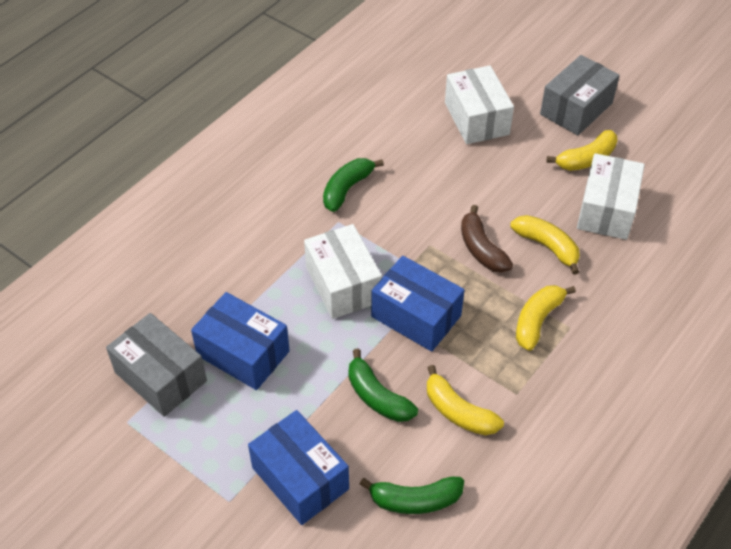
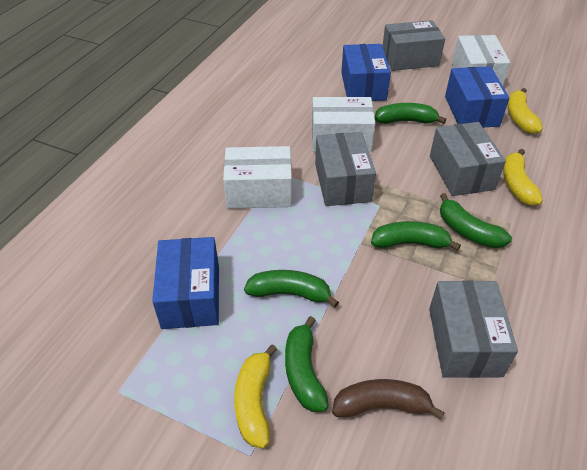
green banana: 3 -> 5
grey box: 2 -> 4
yellow banana: 4 -> 3

